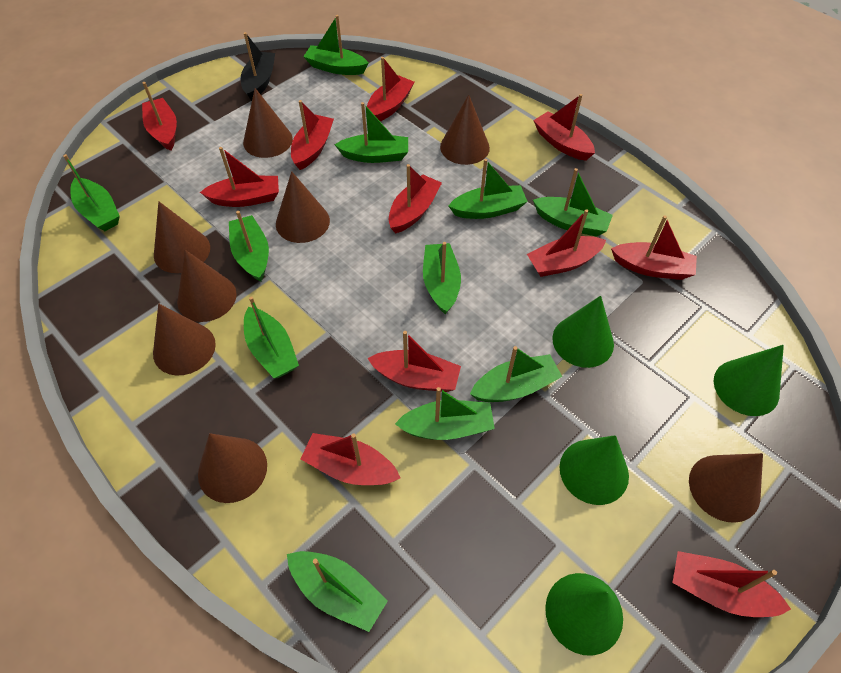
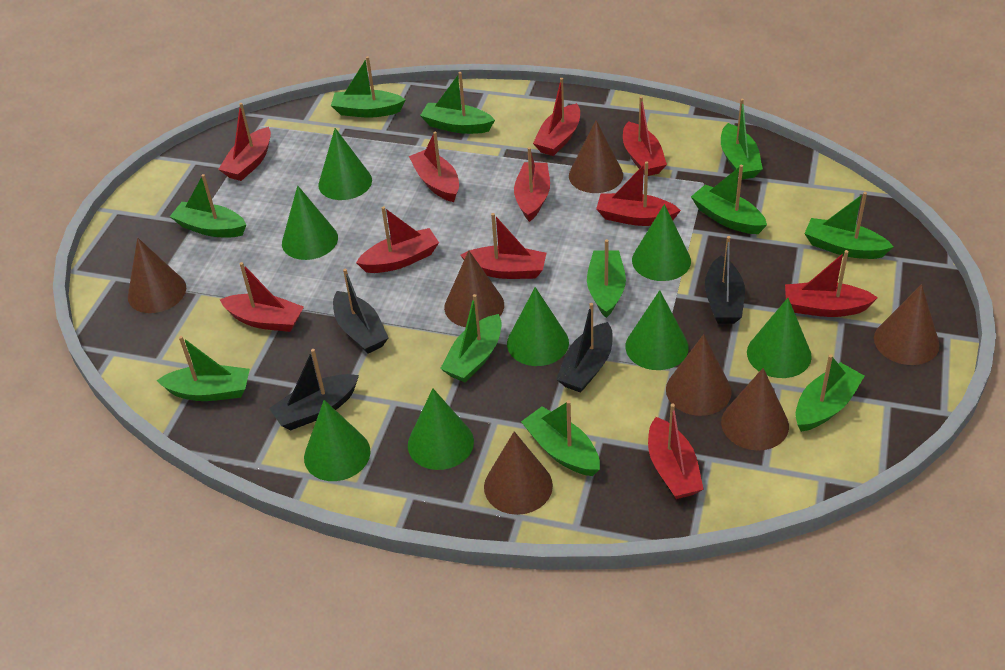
black boat: 1 -> 4
brown cone: 8 -> 7
green cone: 4 -> 8

